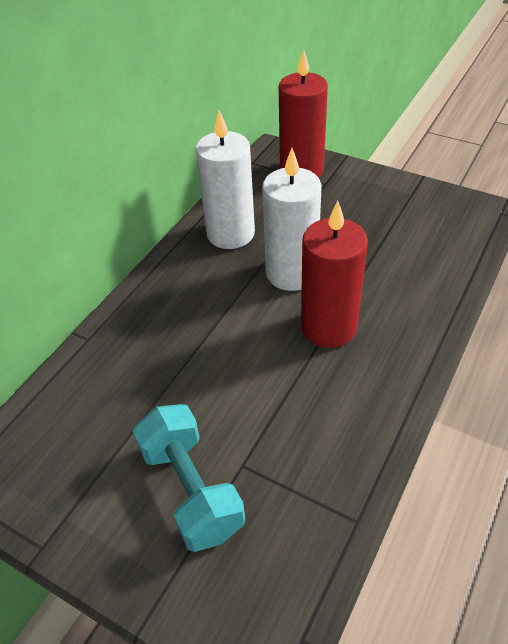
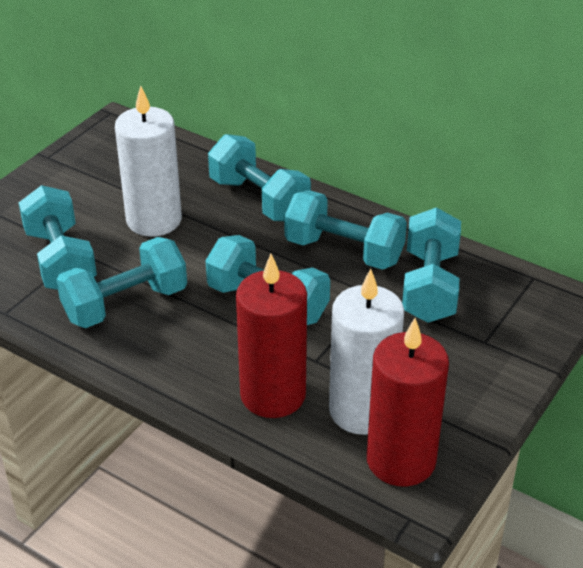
turquoise dumbbell: 1 -> 6

